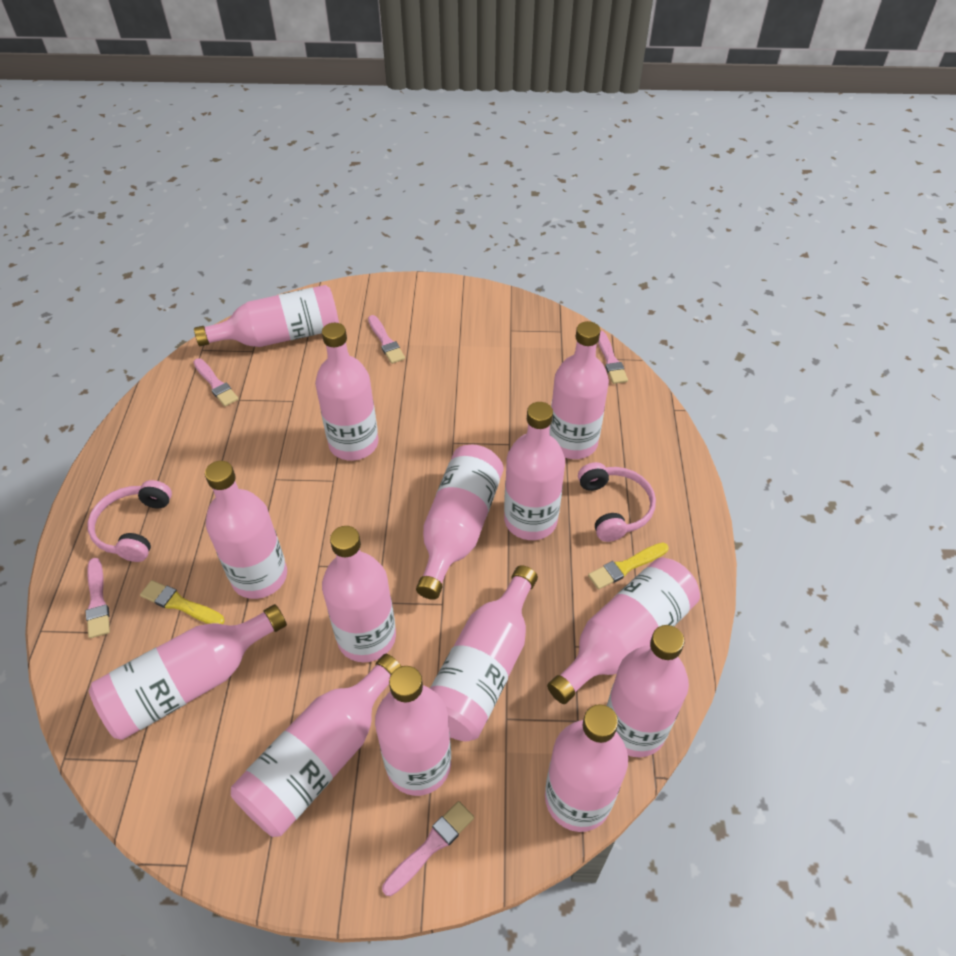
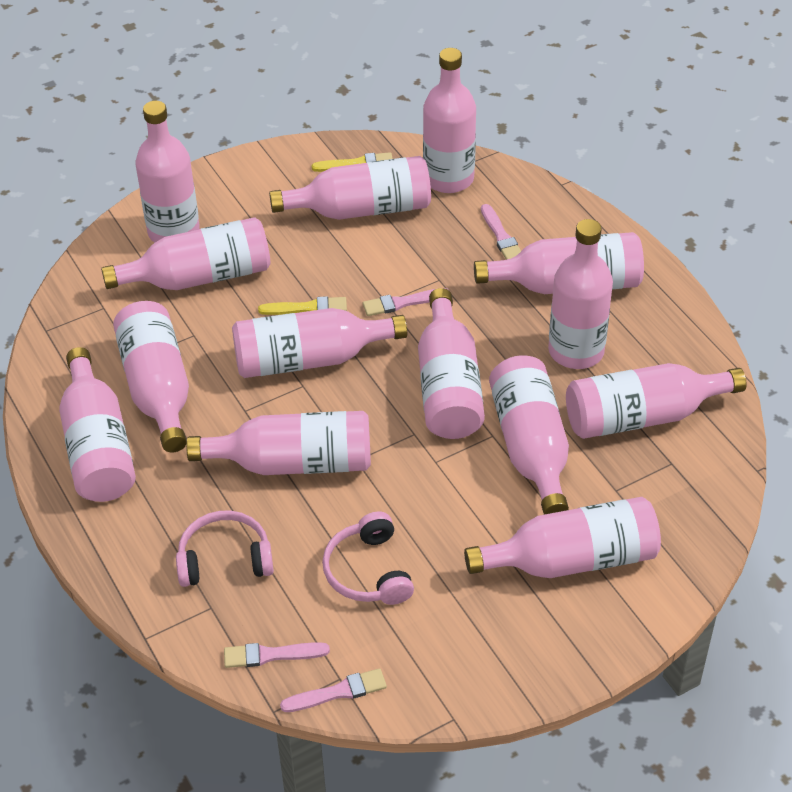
pink brush: 5 -> 4

